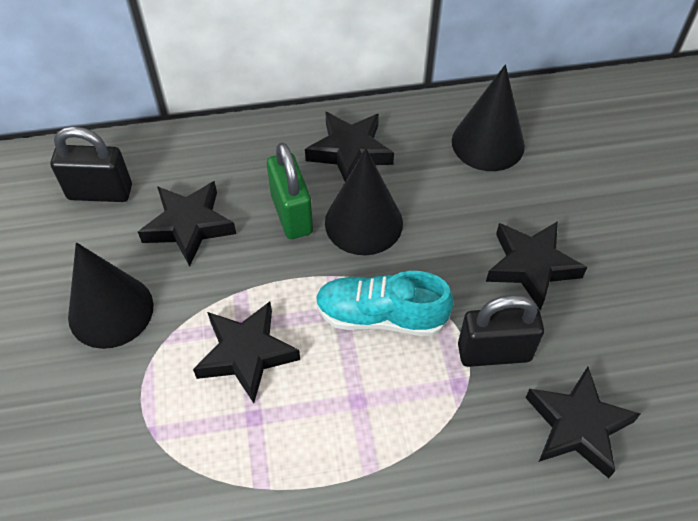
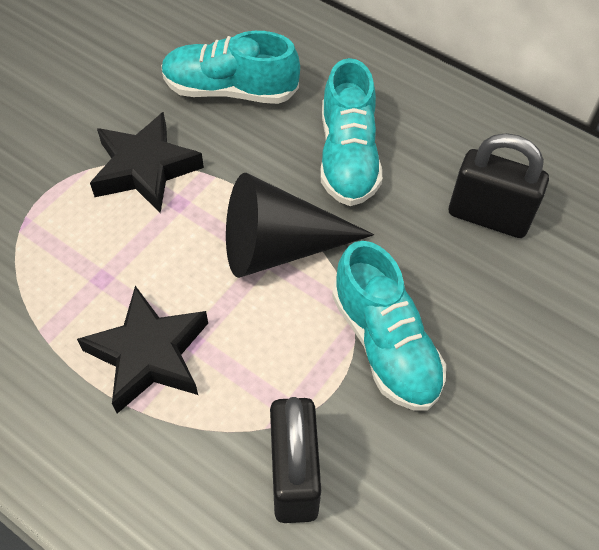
black cone: 3 -> 1
black star: 5 -> 2
green padlock: 1 -> 0
turquoise shoe: 1 -> 3

